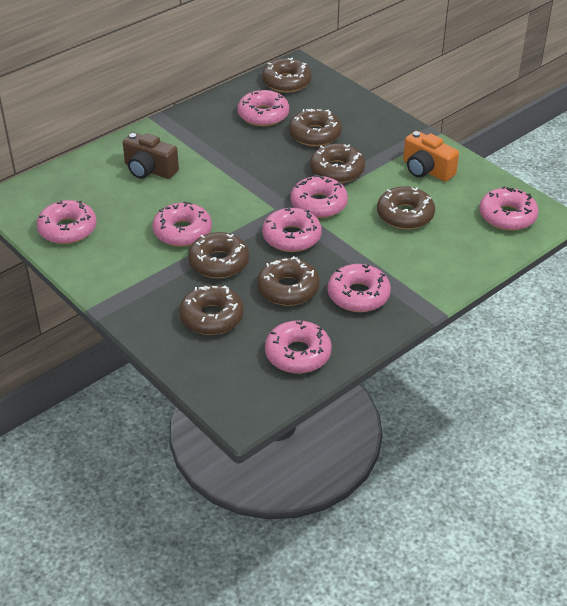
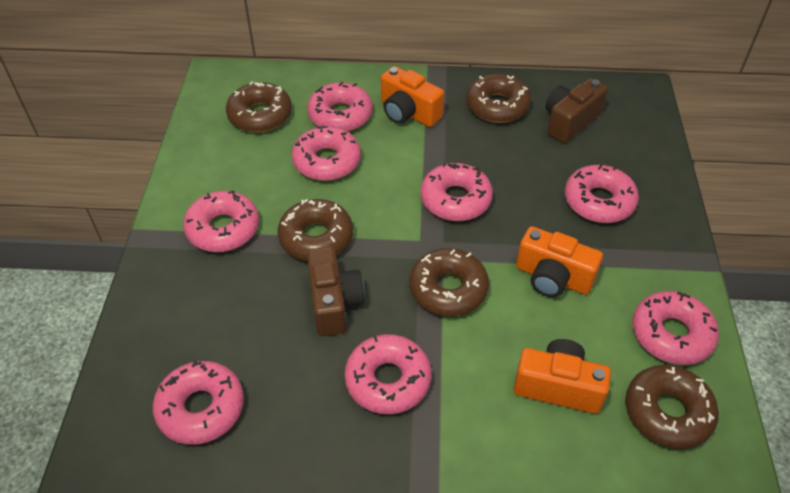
brown camera: 1 -> 2
brown donut: 7 -> 5
orange camera: 1 -> 3

